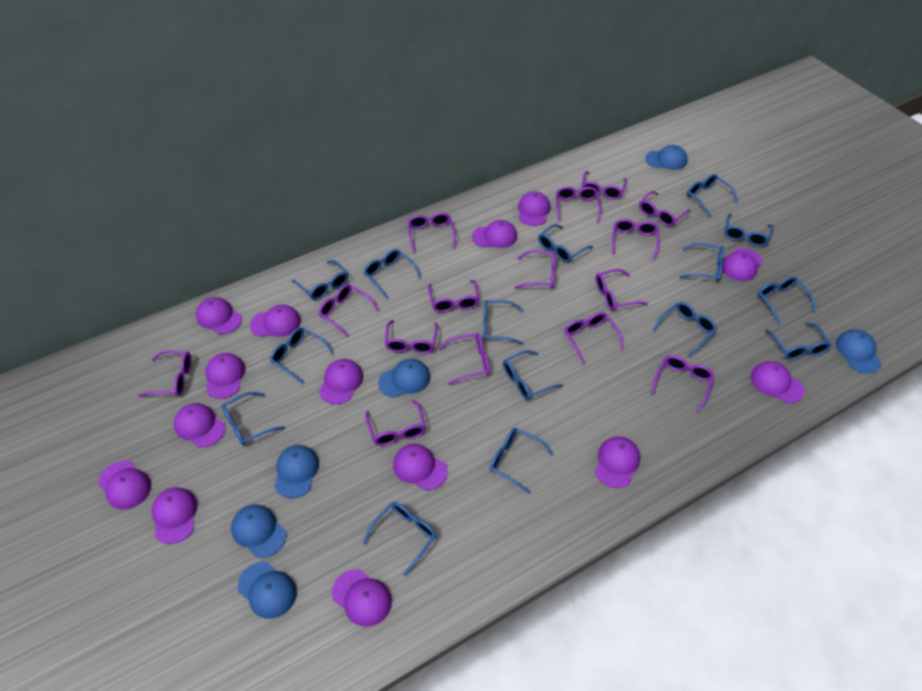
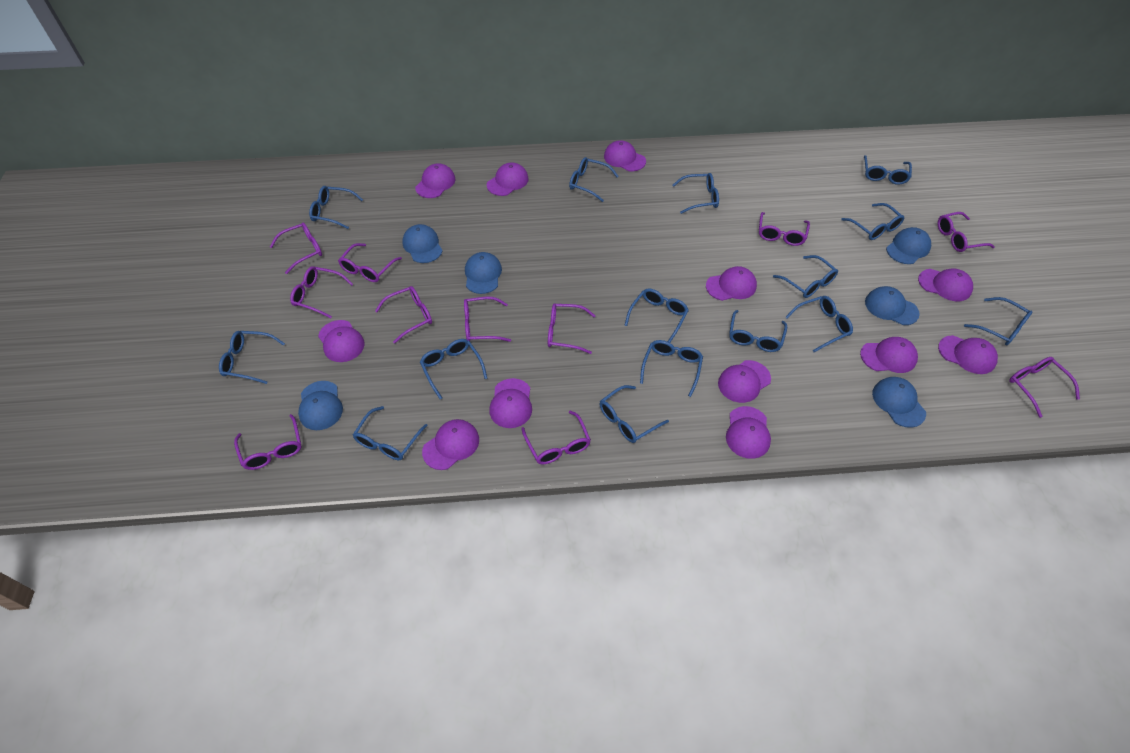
purple cap: 14 -> 12
purple glasses: 15 -> 11

